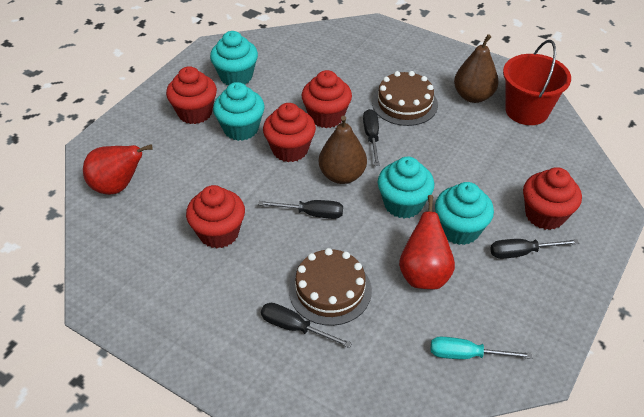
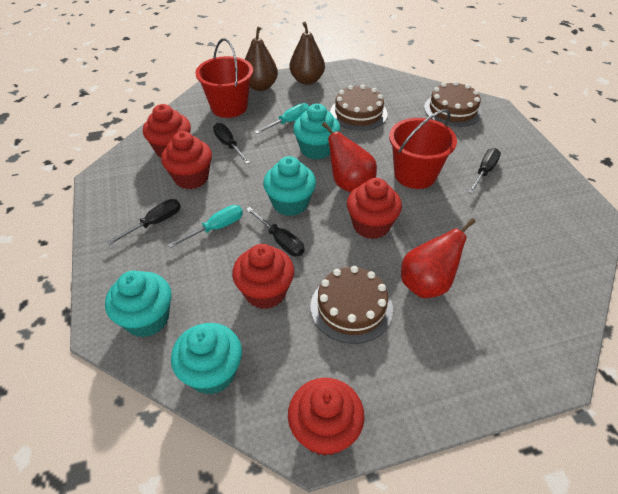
brown cake: 2 -> 3
red bucket: 1 -> 2
turquoise screwdriver: 1 -> 2

